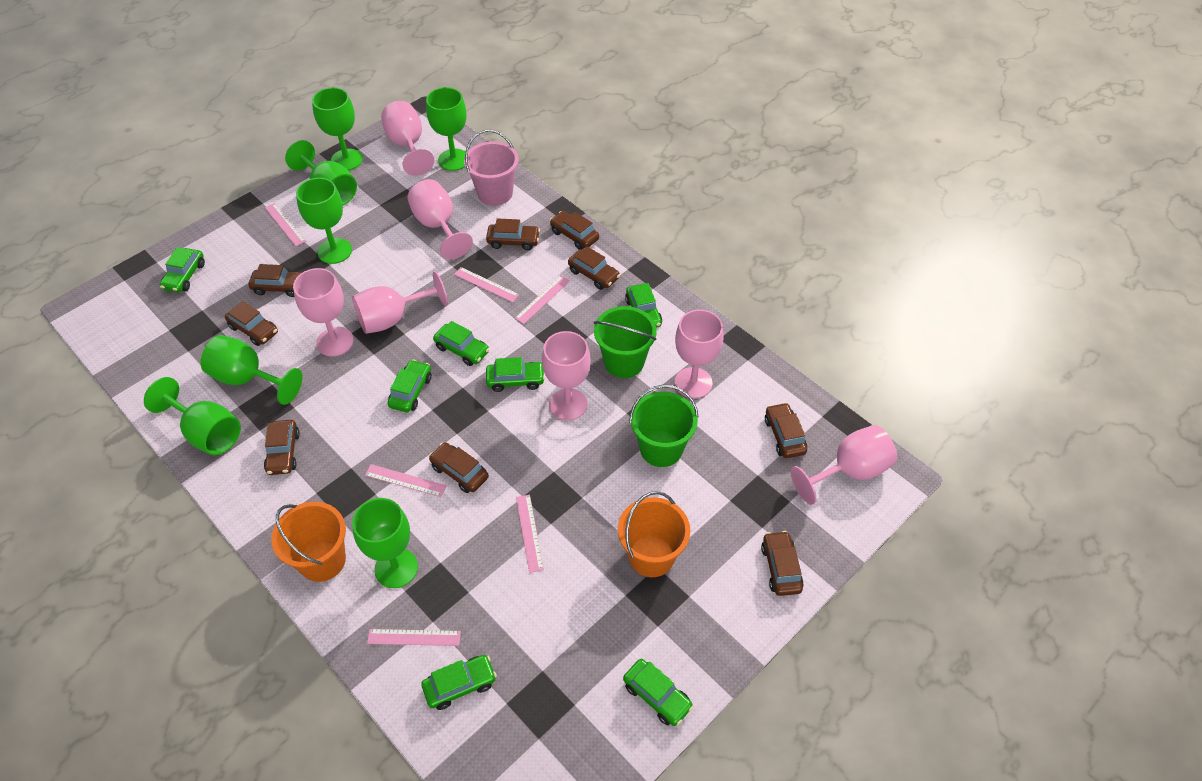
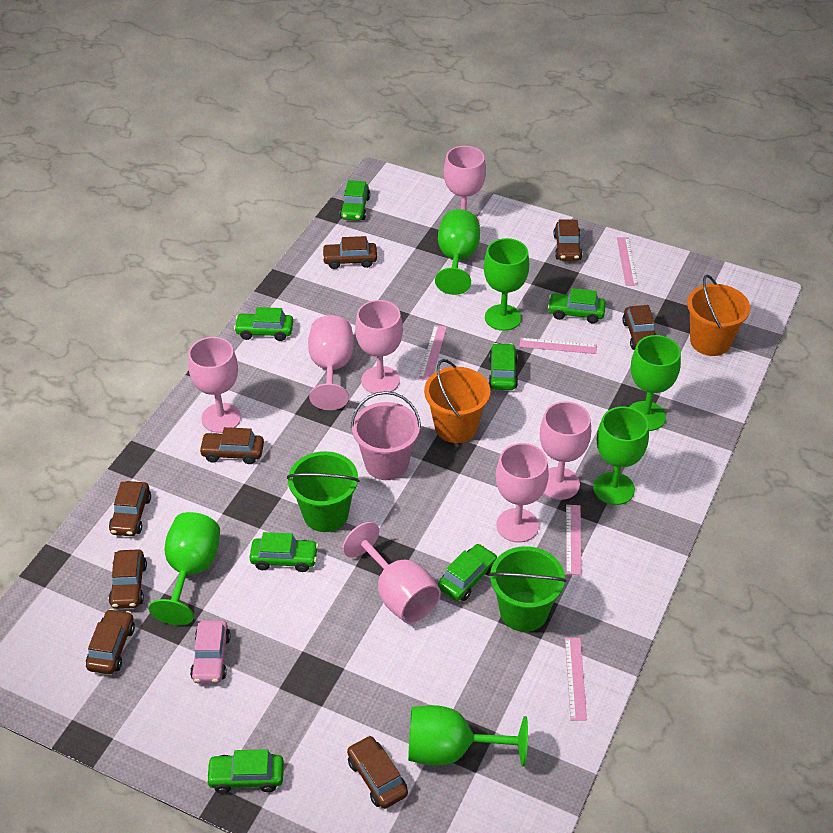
brown car: 9 -> 8
green goblet: 7 -> 6
pink car: 0 -> 1
pink ruler: 6 -> 5

